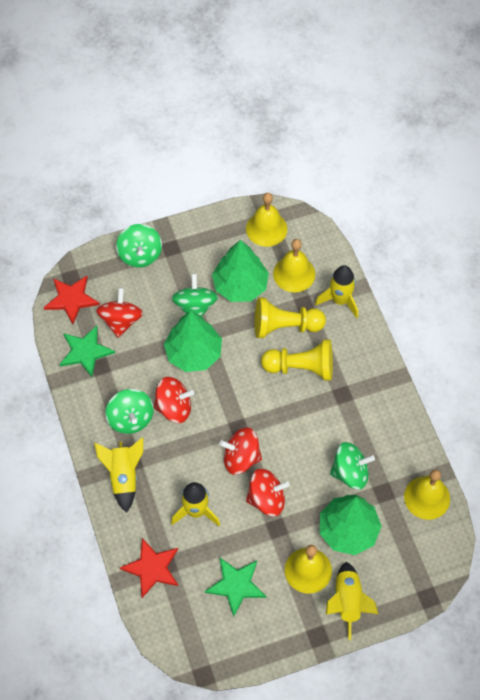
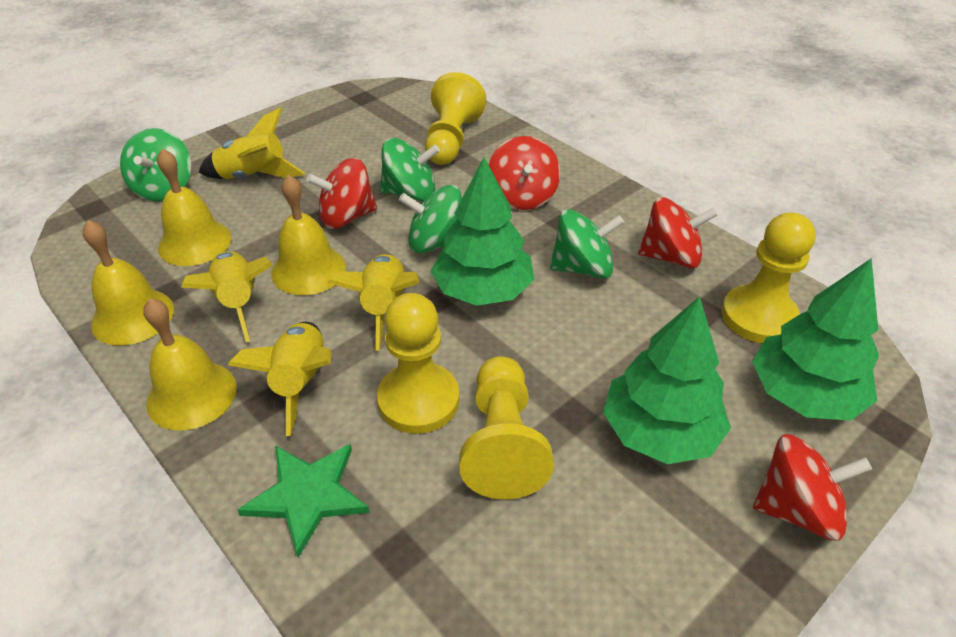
green star: 2 -> 1
red star: 2 -> 0
yellow pawn: 2 -> 4

